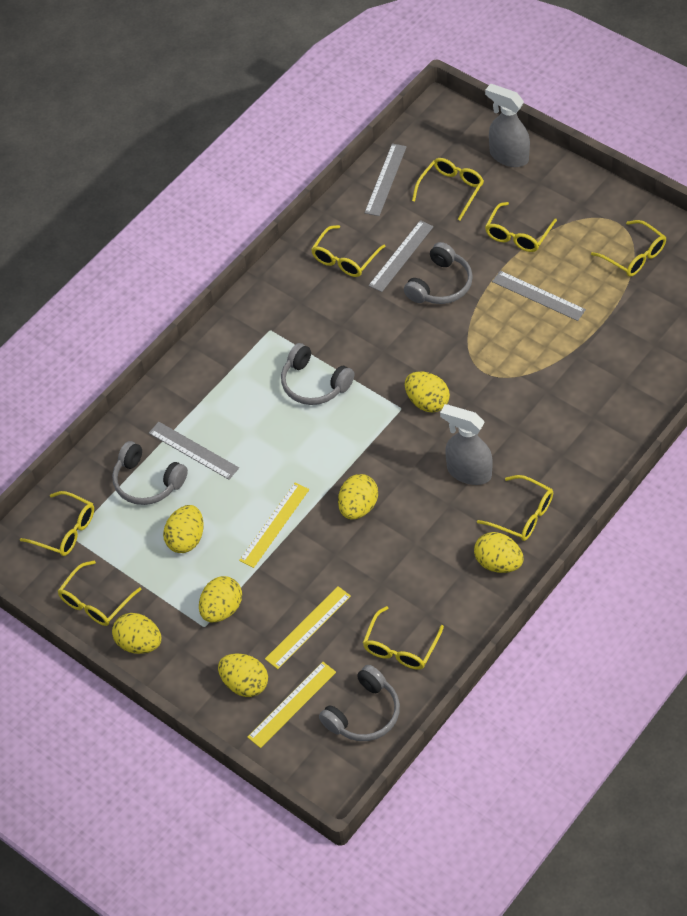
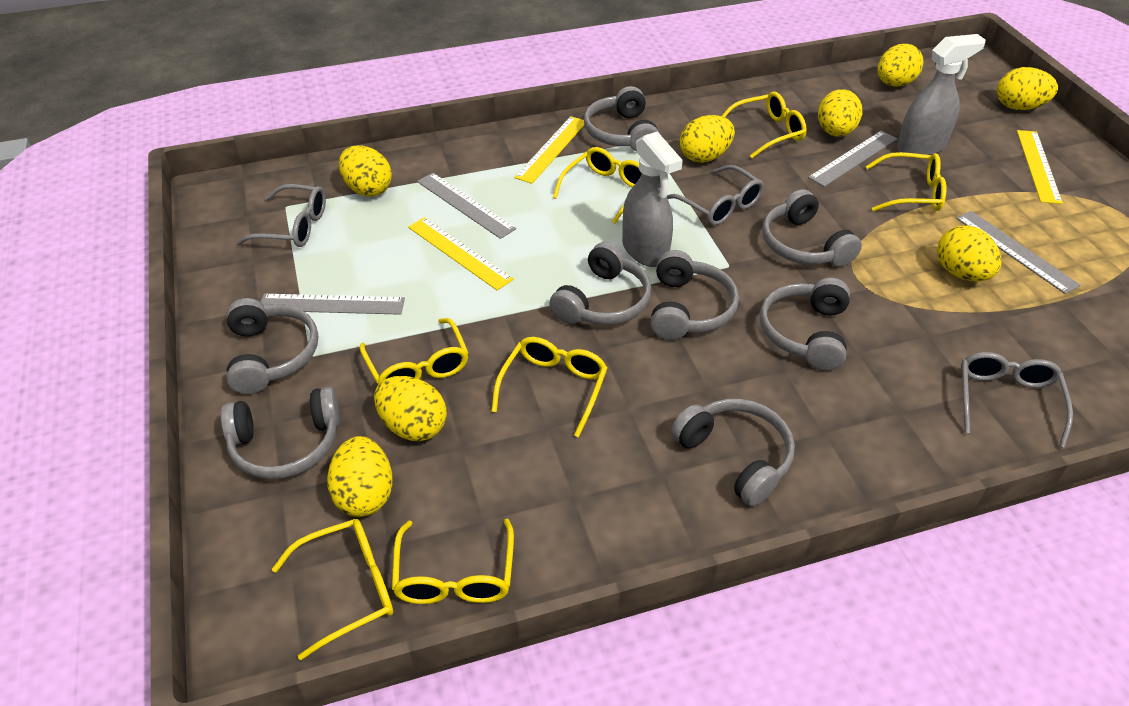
grey glasses: 0 -> 3
grey headphones: 4 -> 8
yellow egg: 7 -> 8
yellow glasses: 8 -> 7

